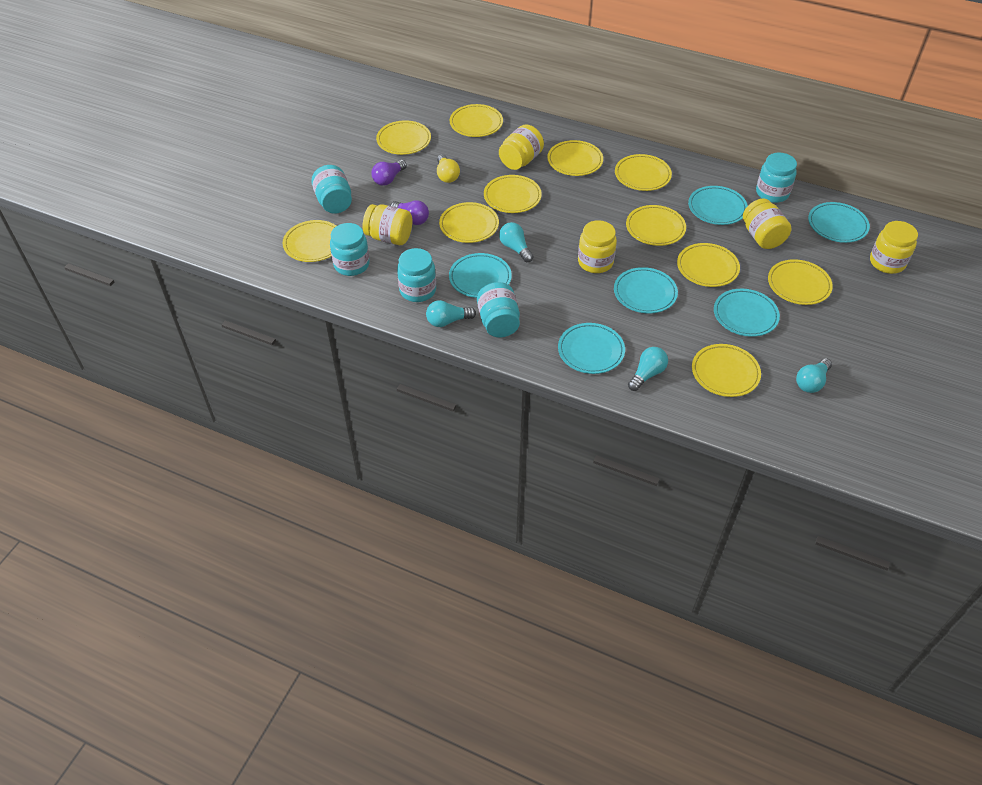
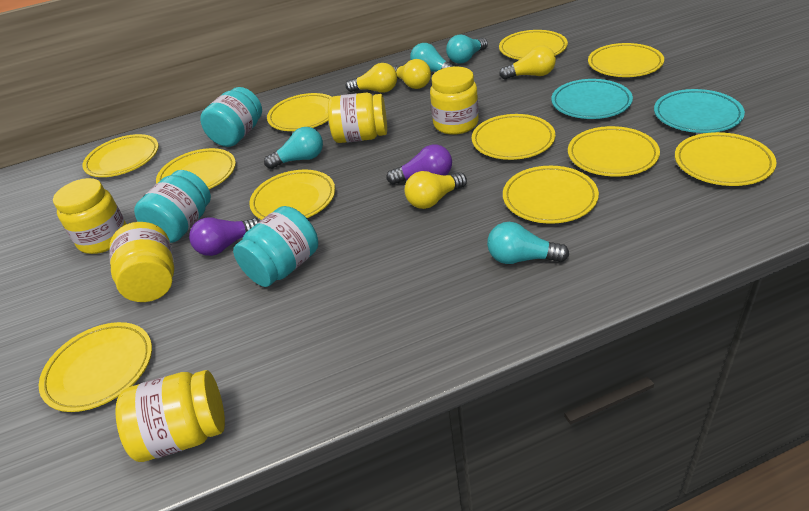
turquoise jar: 5 -> 3
turquoise plate: 6 -> 2
yellow light bulb: 1 -> 4

